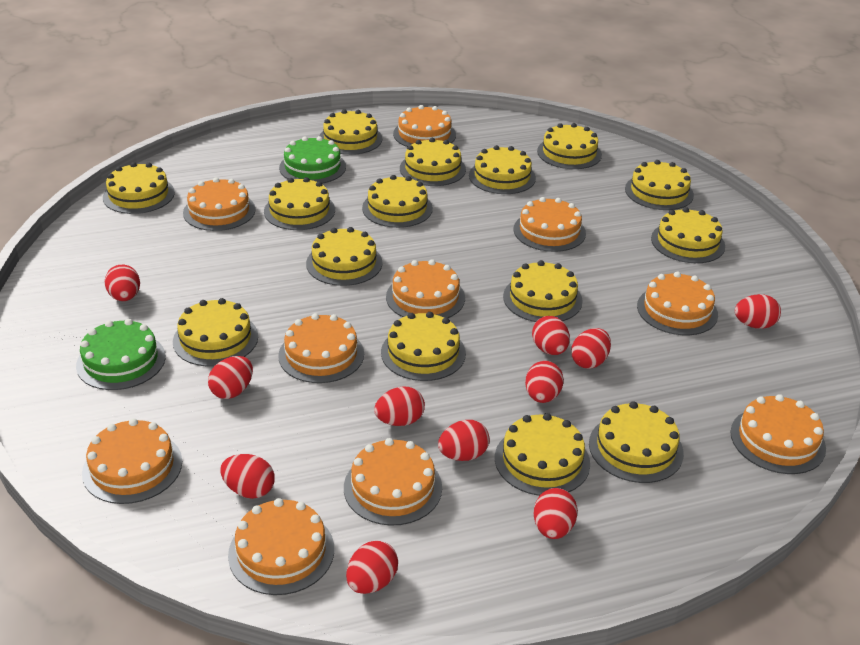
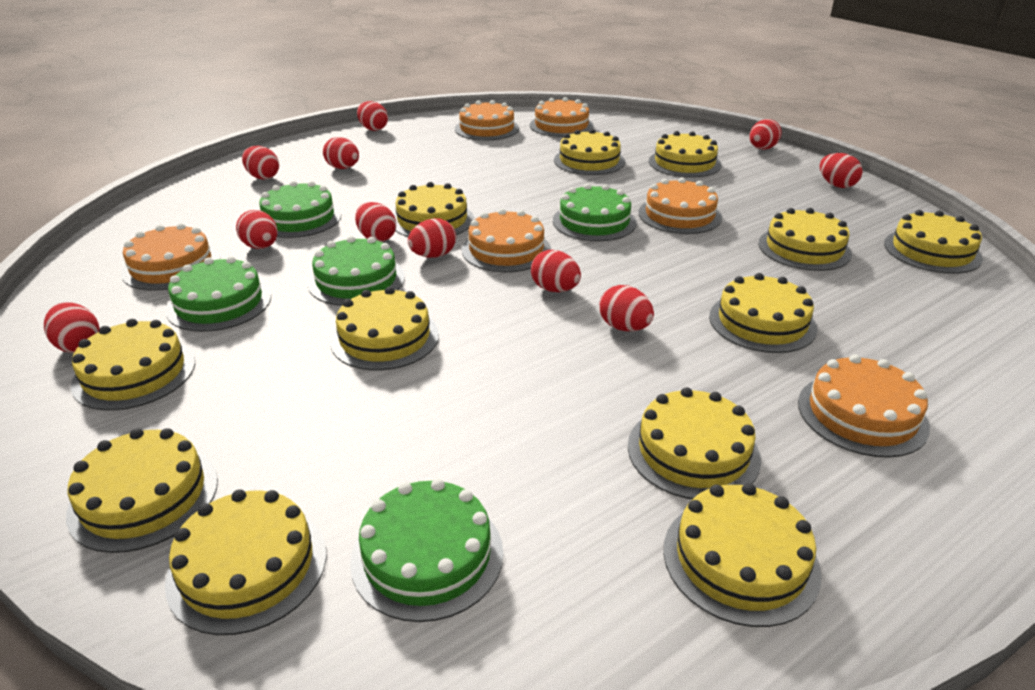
green cake: 2 -> 5
orange cake: 10 -> 6
yellow cake: 15 -> 12

